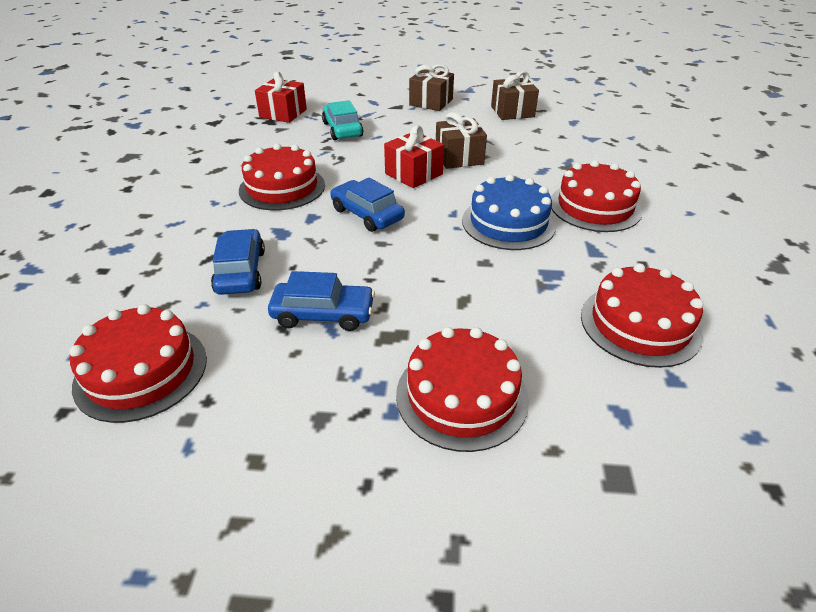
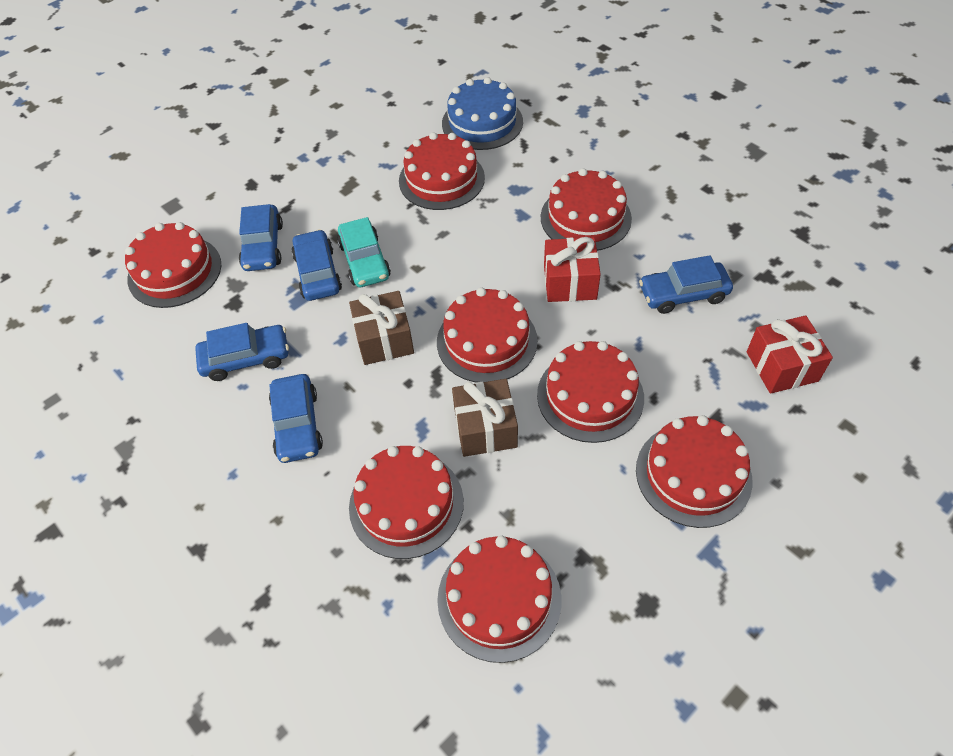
blue car: 3 -> 5
brown gift: 3 -> 2
red cake: 5 -> 8

